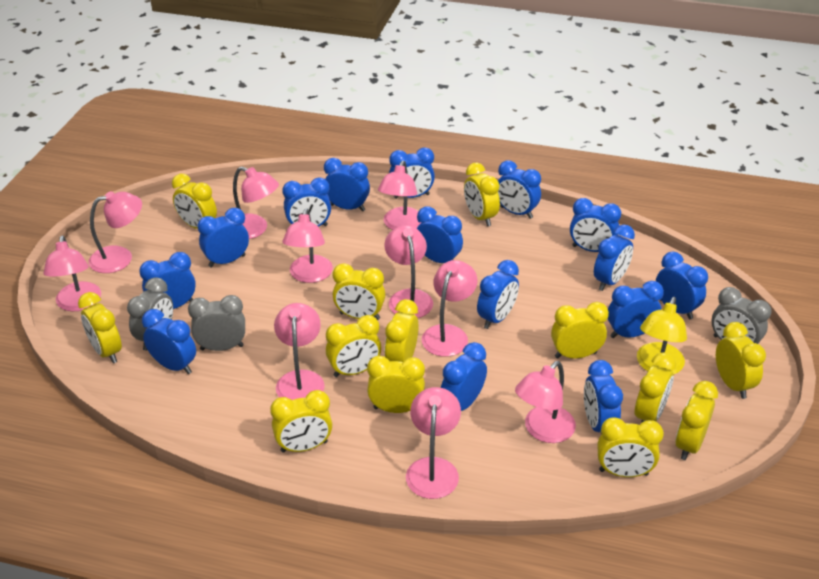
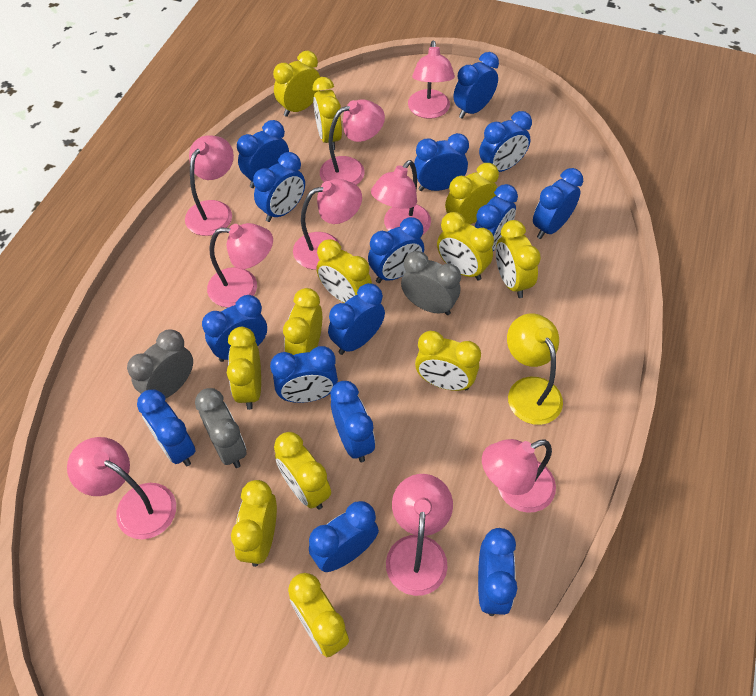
pink lamp: 10 -> 9
yellow clock: 13 -> 12

